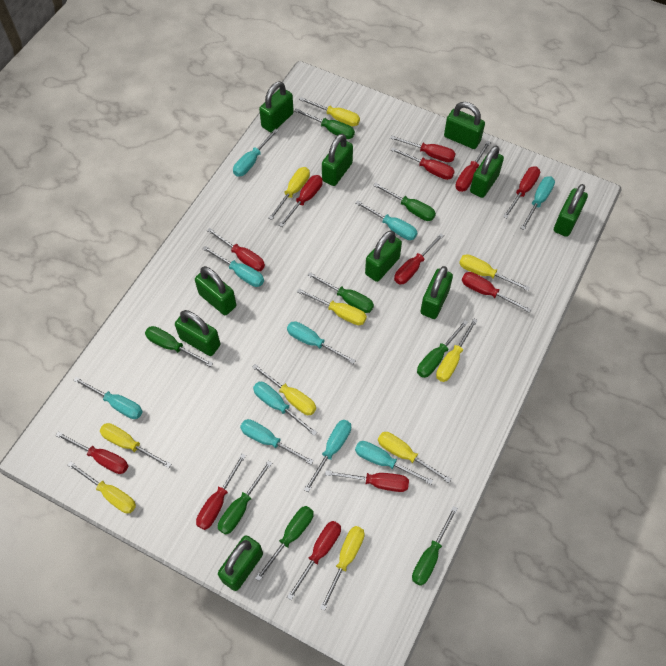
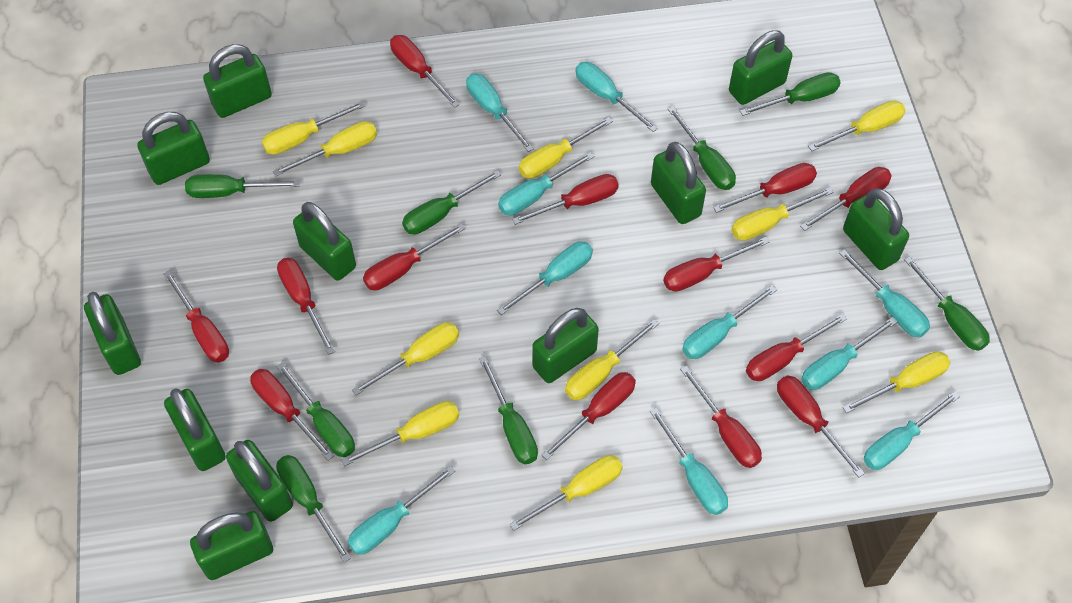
green padlock: 10 -> 11
red screwdriver: 12 -> 13

